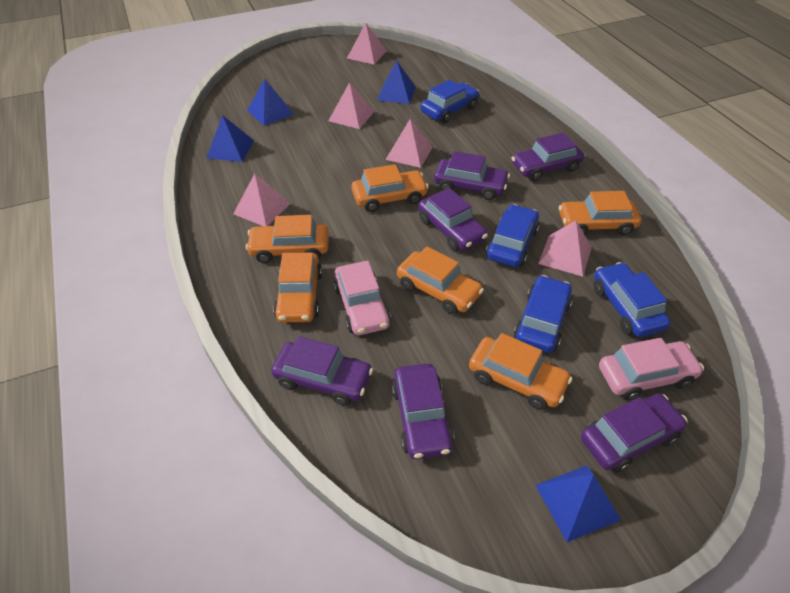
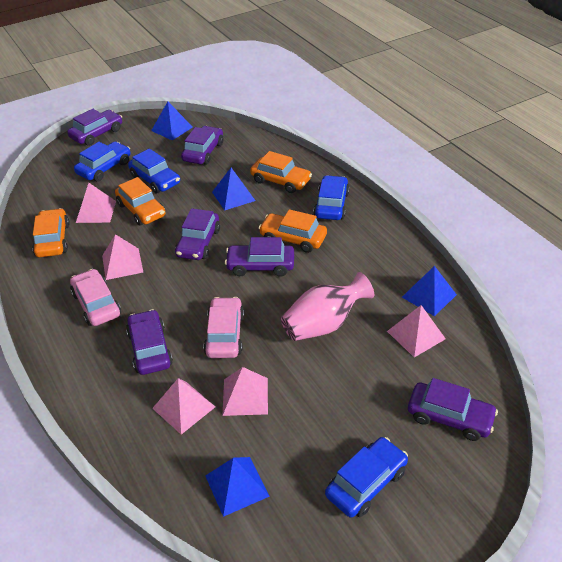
orange car: 6 -> 4
pink vase: 0 -> 1

